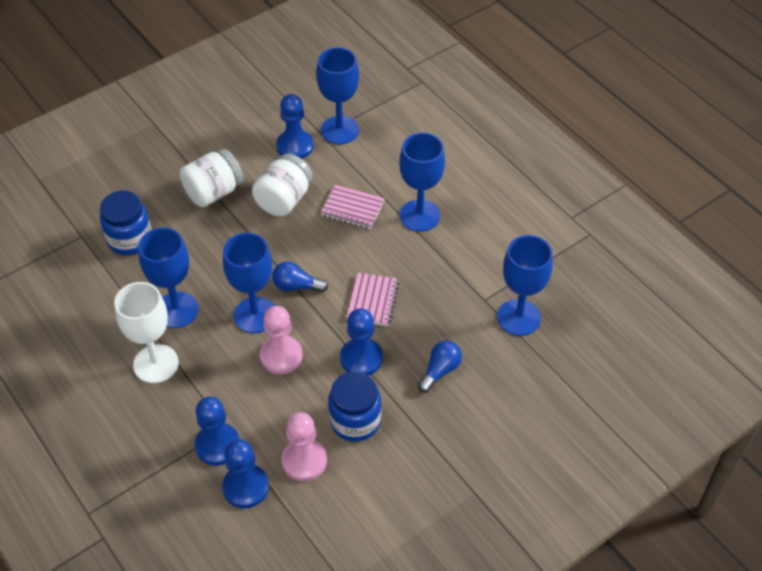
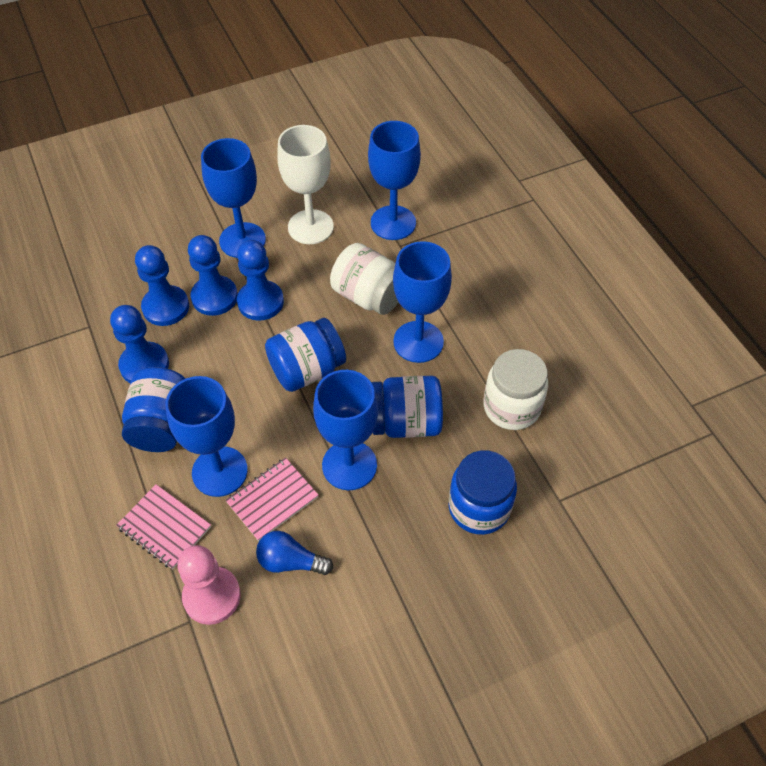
blue jar: 2 -> 4
blue light bulb: 2 -> 1
pink pawn: 2 -> 1

